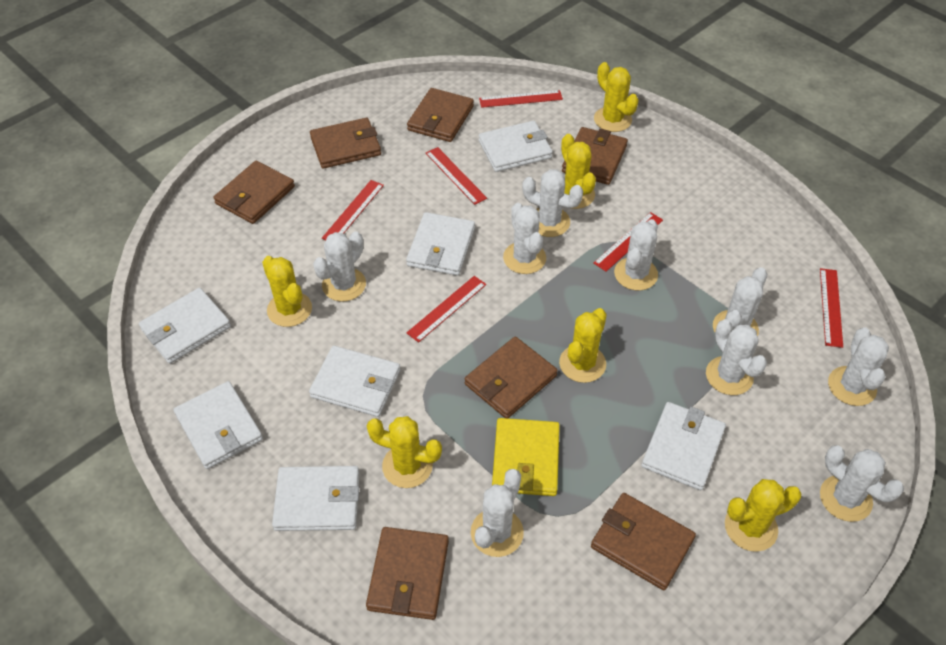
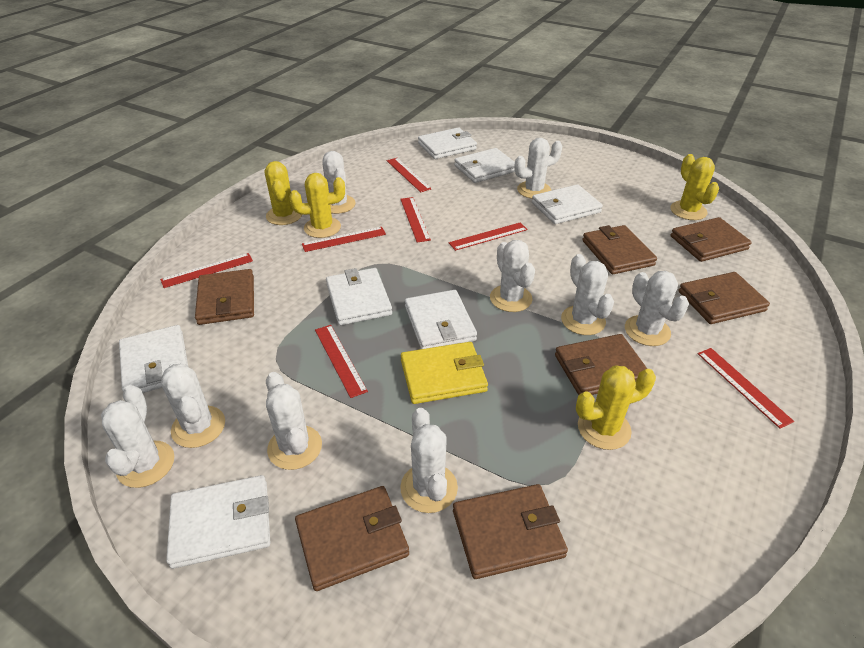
red ruler: 6 -> 7
yellow cactus: 6 -> 4

